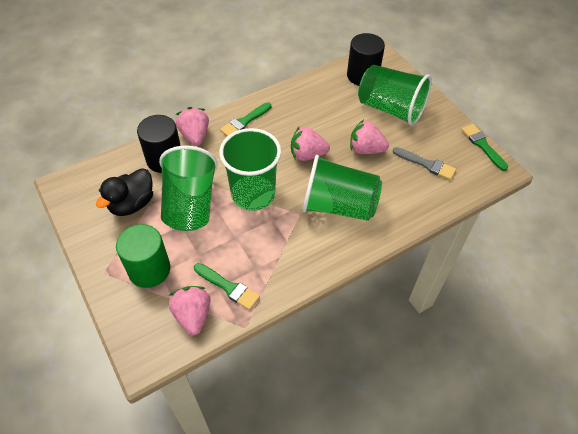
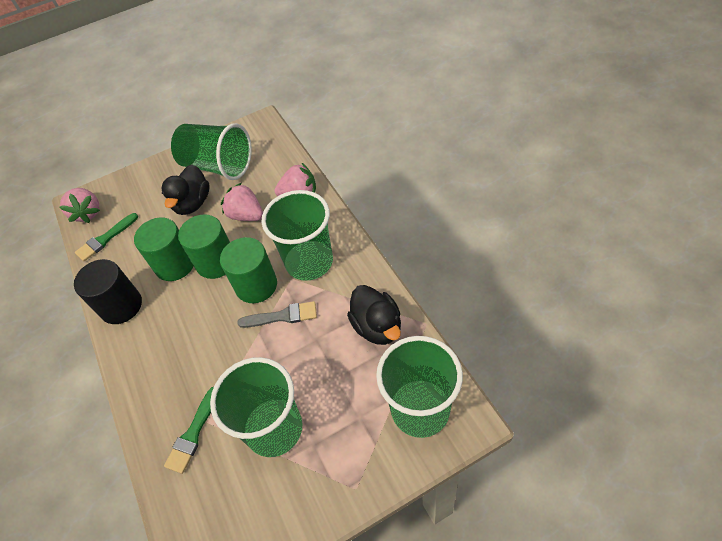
black cylinder: 2 -> 1
black duck: 1 -> 2
green brush: 3 -> 2
green cylinder: 1 -> 3
pink strawberry: 4 -> 3

